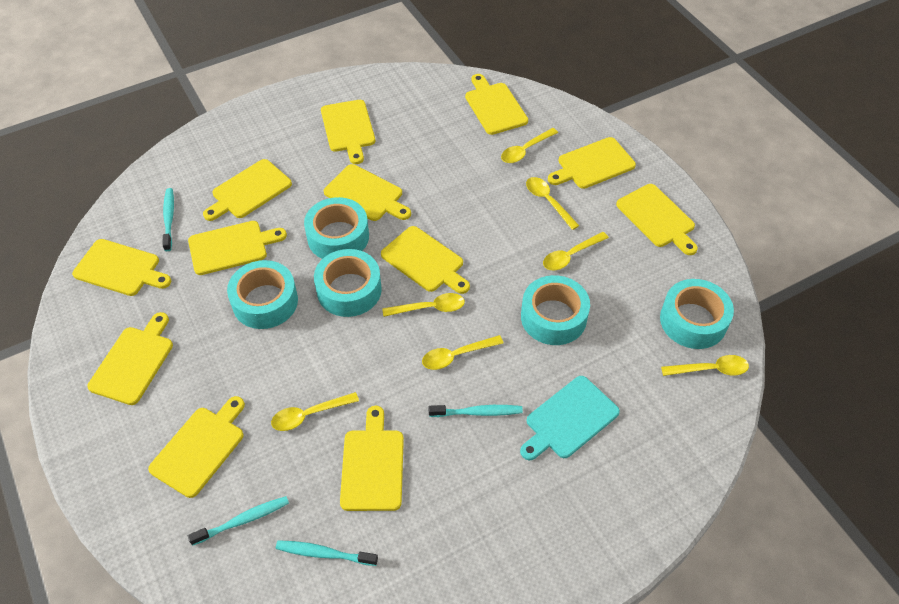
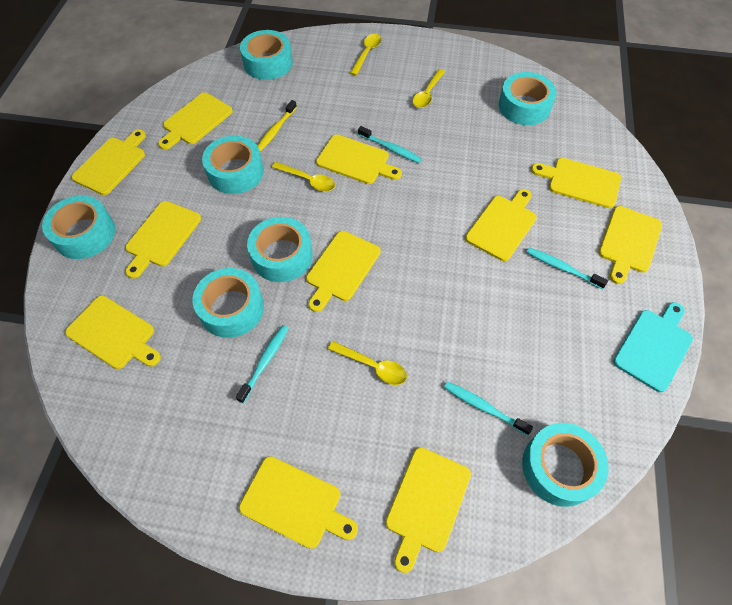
turquoise tape: 5 -> 7
yellow cutting board: 12 -> 11
yellow spoon: 7 -> 4
yellow toothbrush: 0 -> 1

